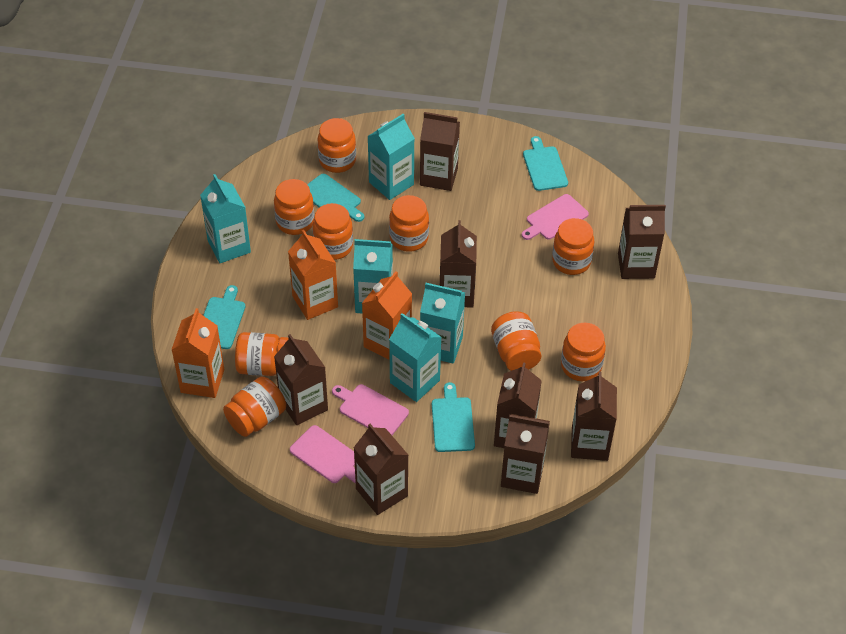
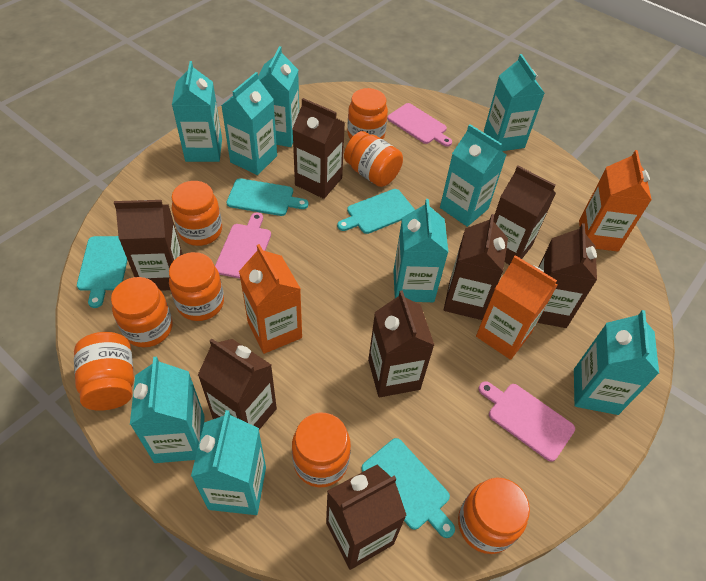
orange jar: 9 -> 8
turquoise carton: 5 -> 9

